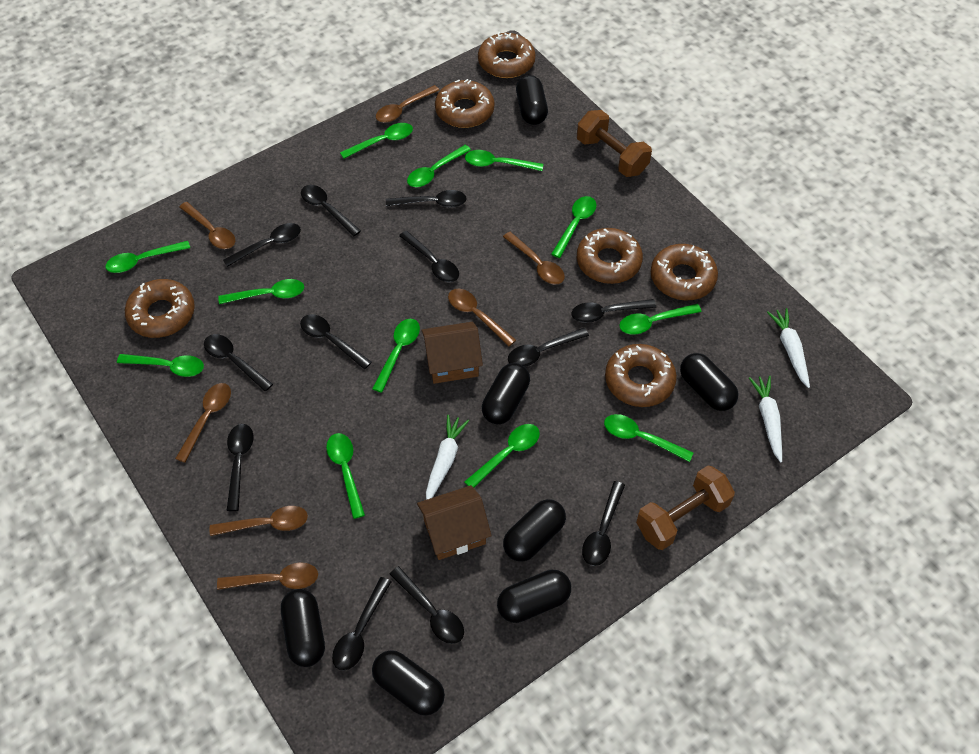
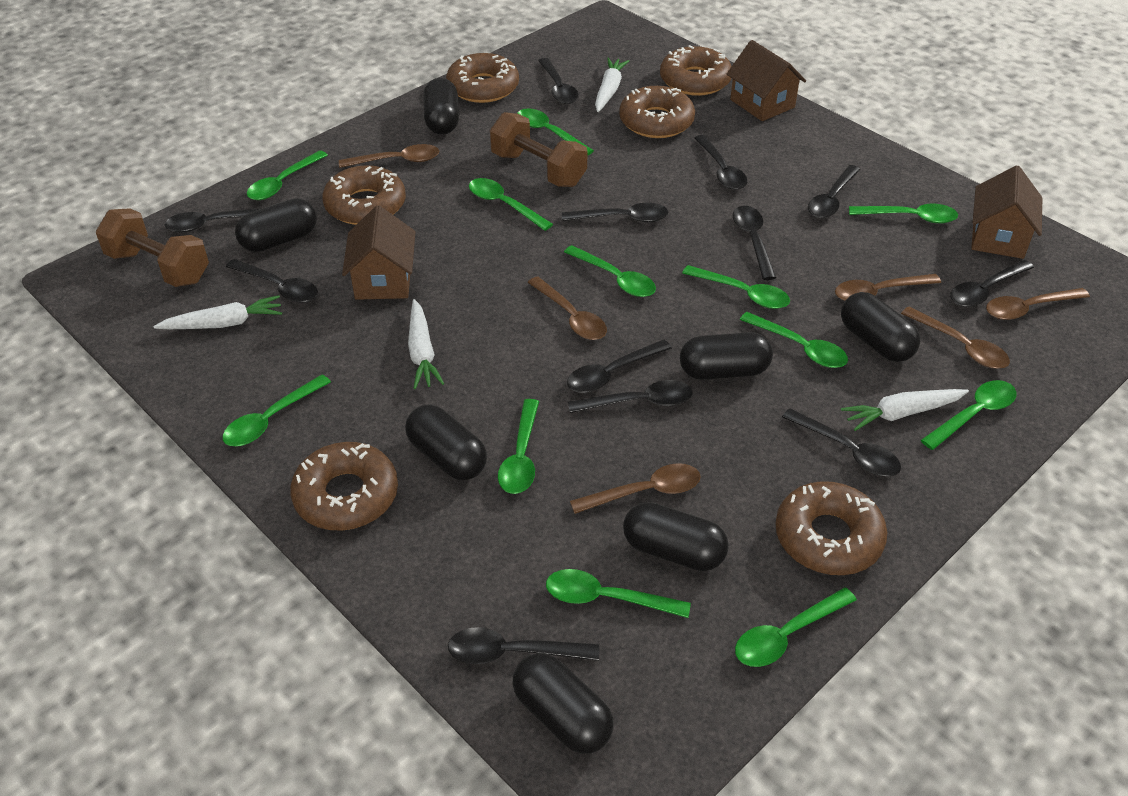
brown house: 2 -> 3
brown spoon: 7 -> 6
white carrot: 3 -> 4

